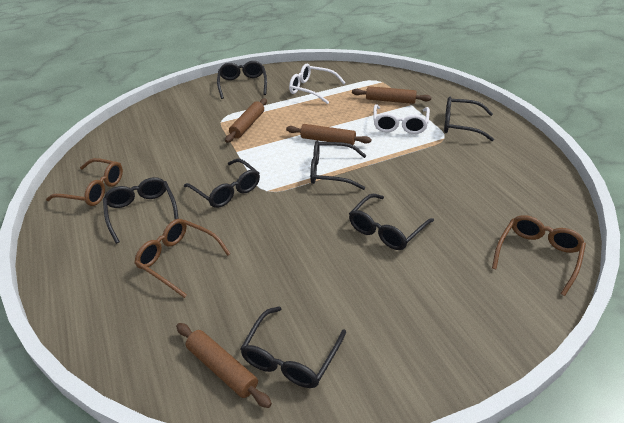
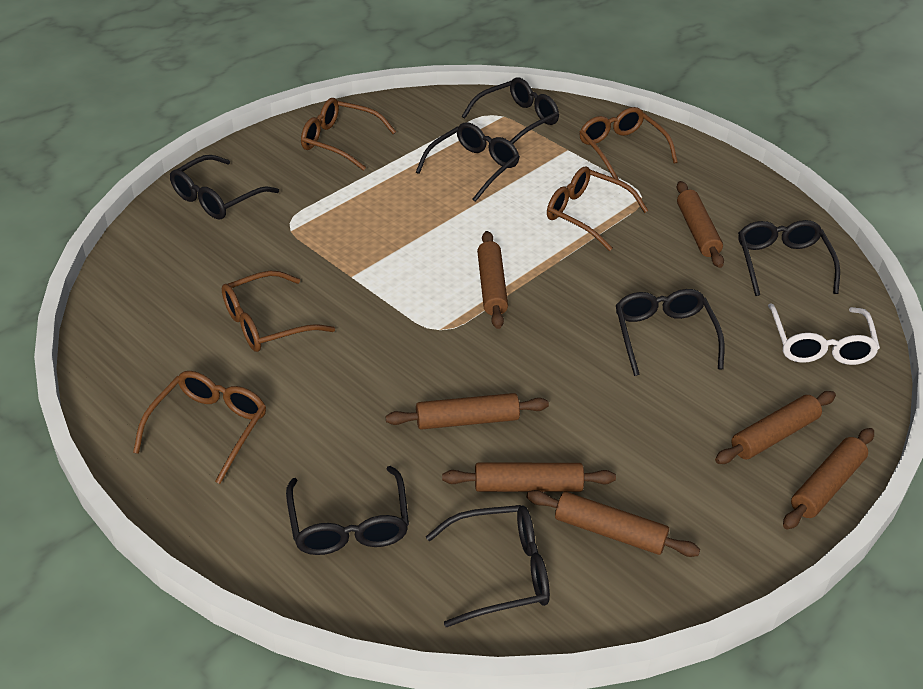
brown glasses: 3 -> 5
brown rolling pin: 4 -> 7
white glasses: 2 -> 1

